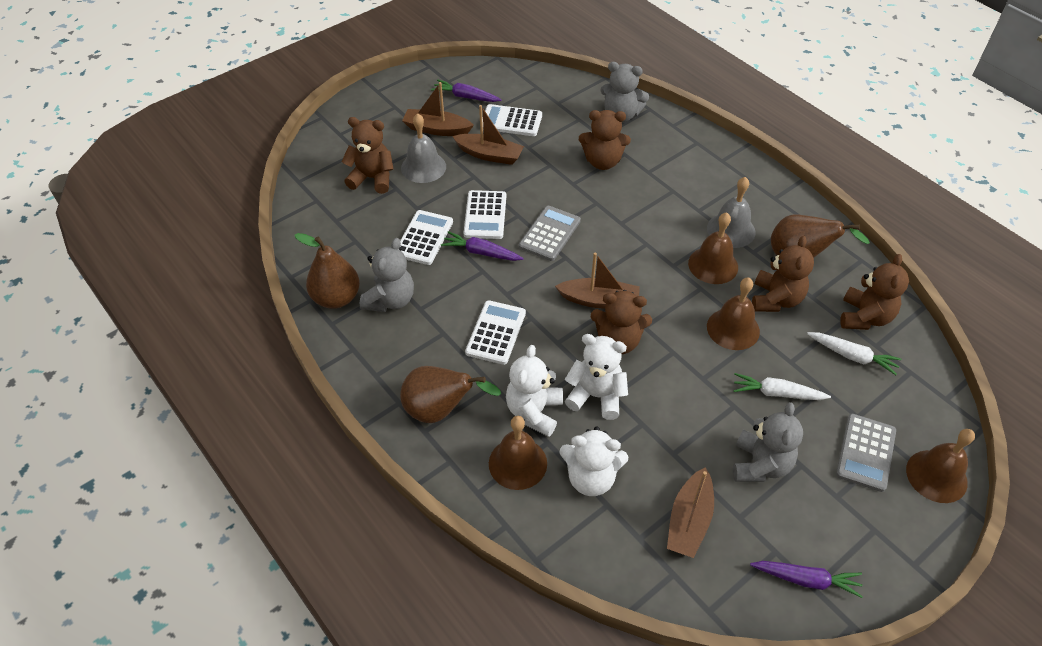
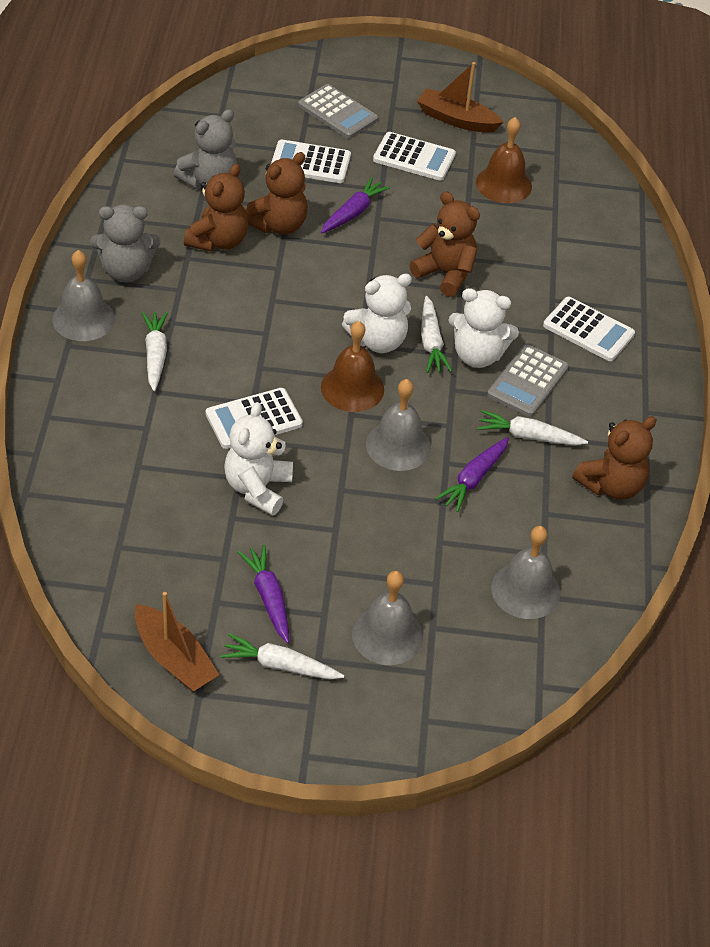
brown bell: 4 -> 2
brown boat: 4 -> 2
brown pear: 3 -> 0
brown teddy bear: 5 -> 4
grey bell: 2 -> 4
grey teddy bear: 3 -> 2
white carrot: 2 -> 4

